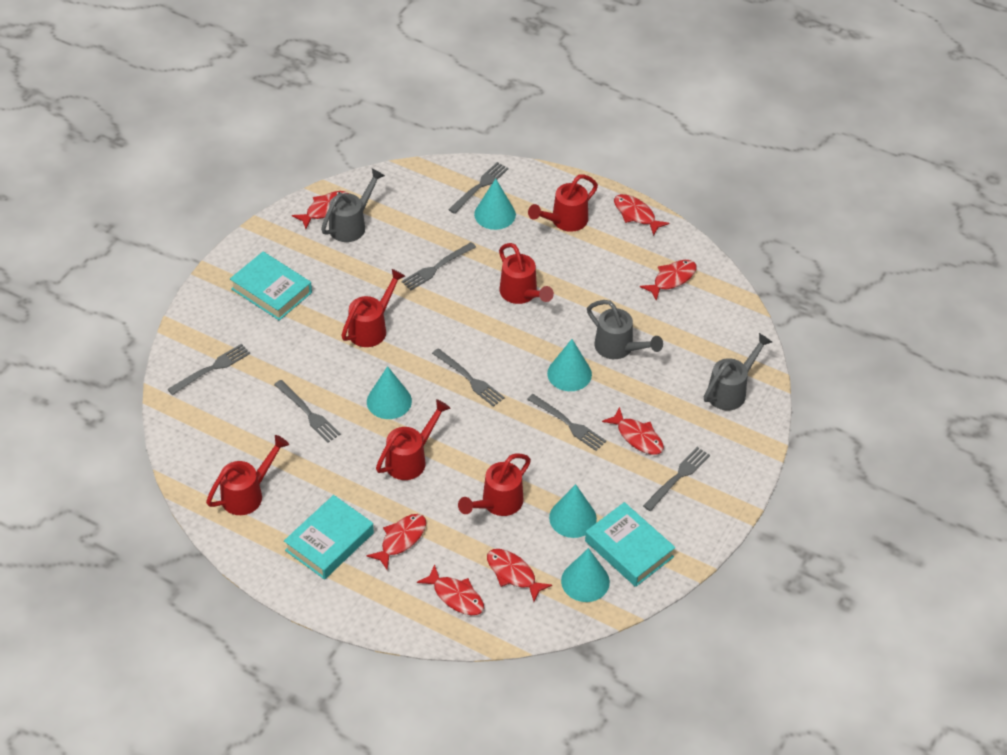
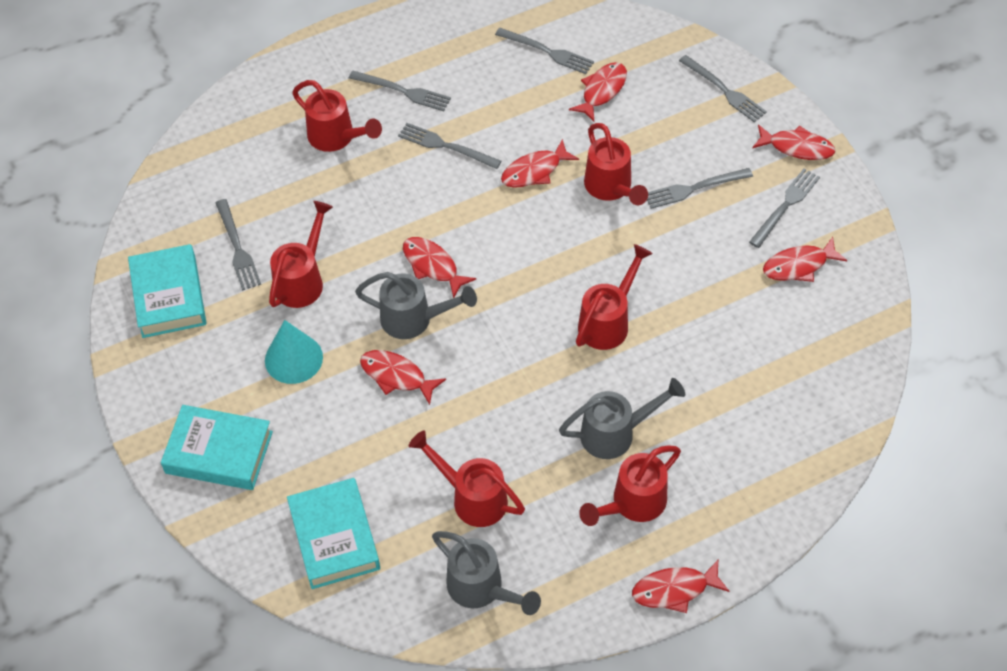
turquoise cone: 5 -> 1

